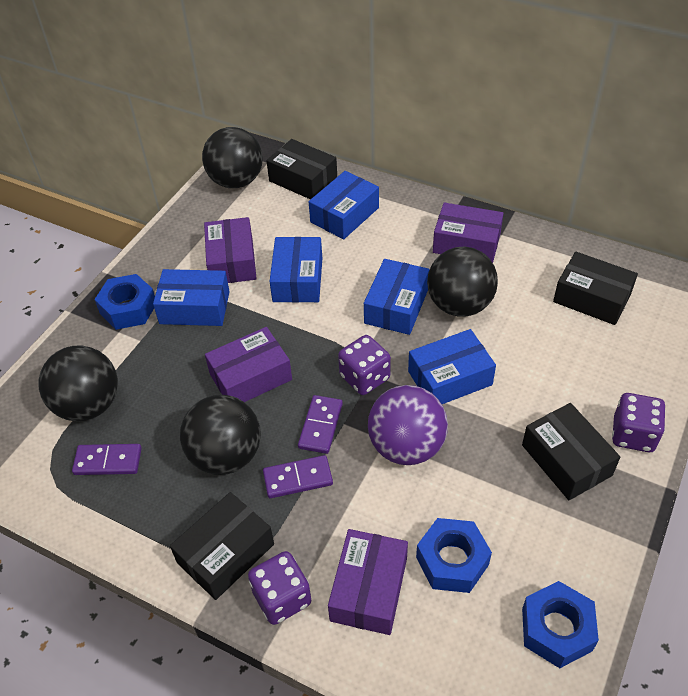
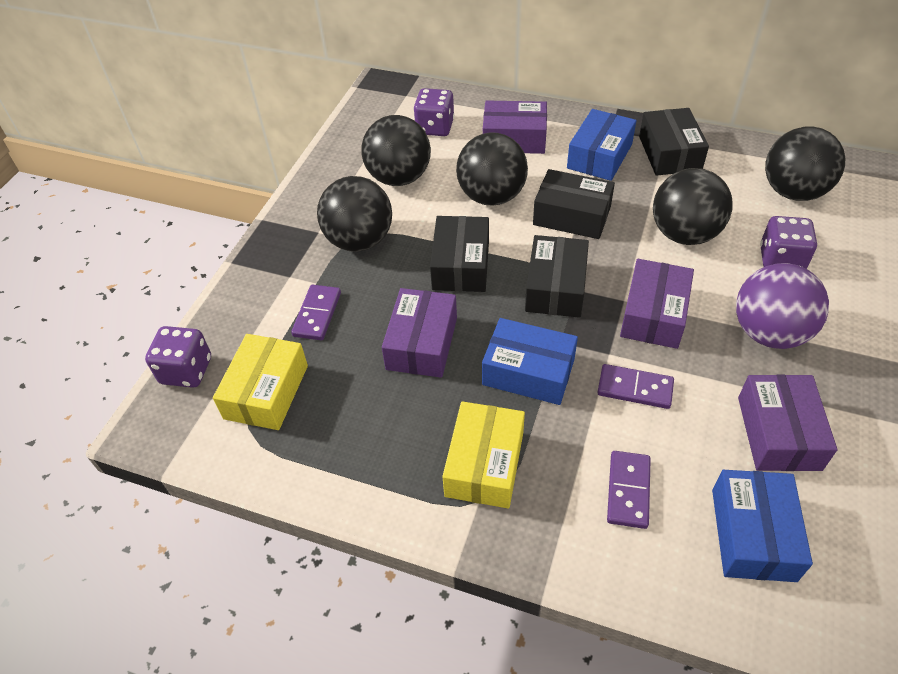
black ball: 4 -> 5
blue box: 5 -> 3
blue nut: 3 -> 0
yellow box: 0 -> 2

